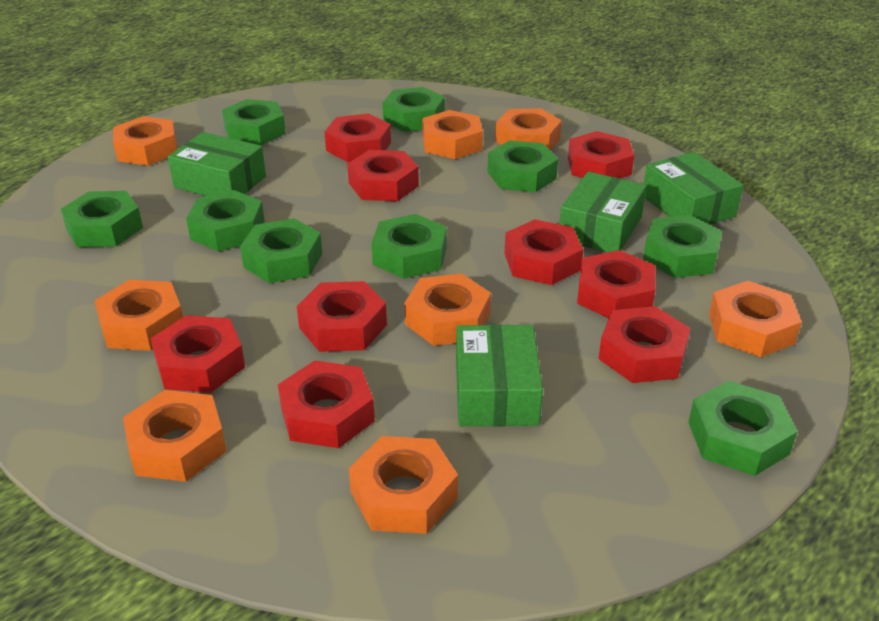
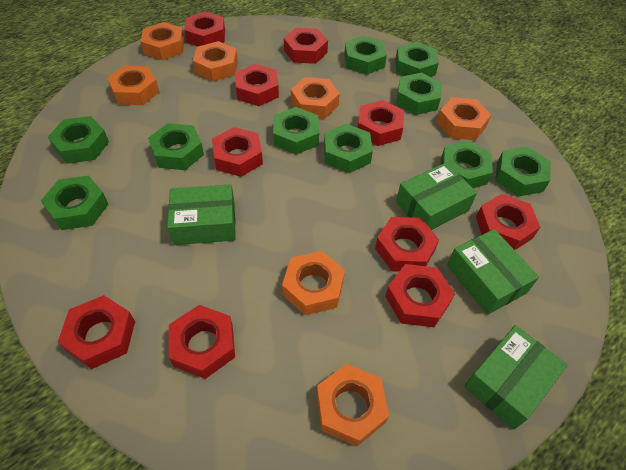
green nut: 9 -> 10
orange nut: 8 -> 7
red nut: 9 -> 10

